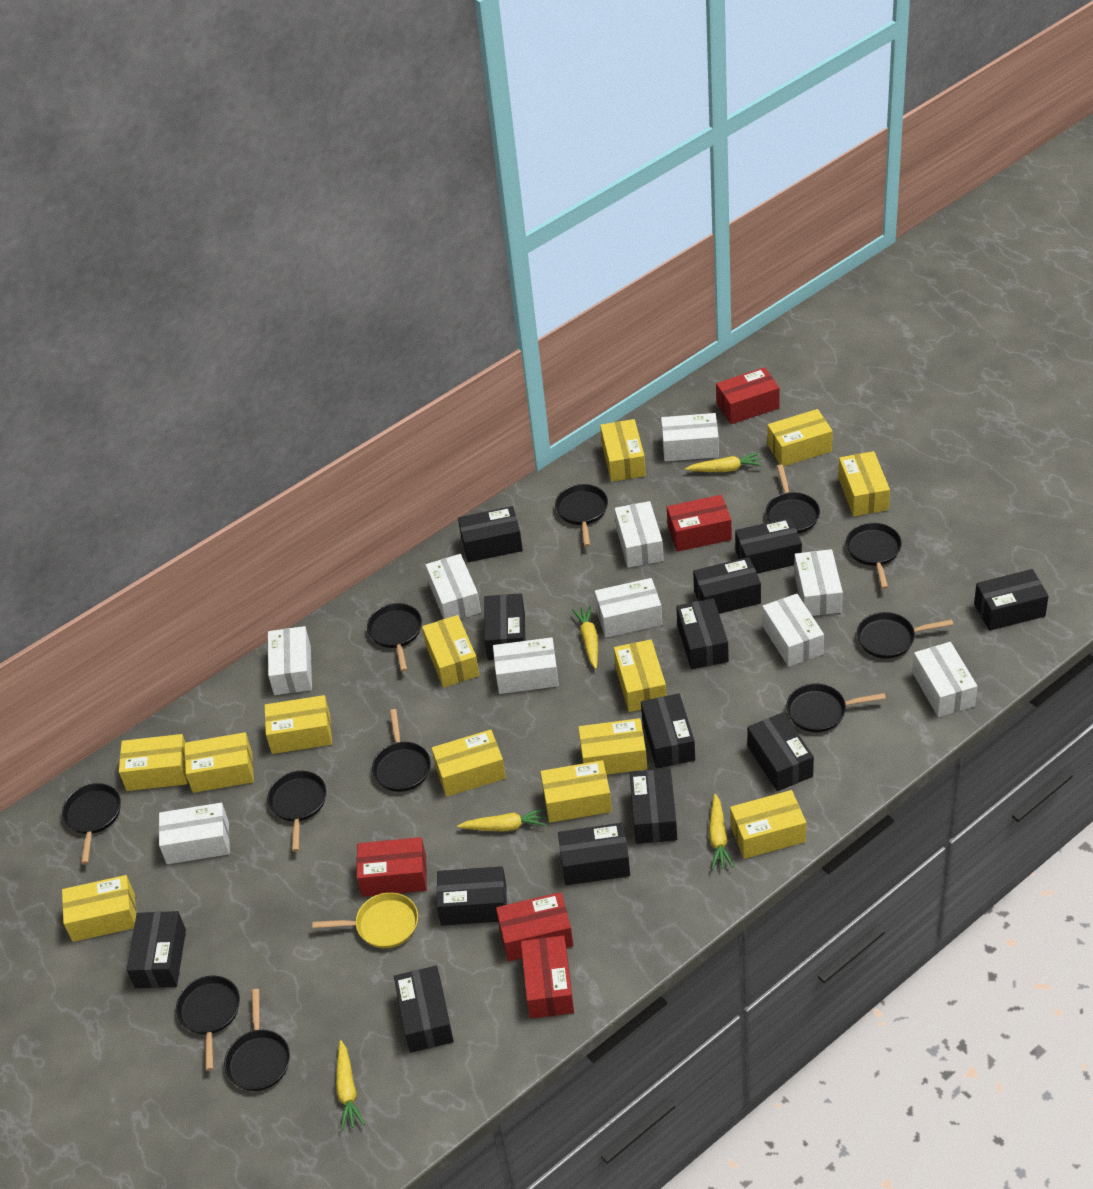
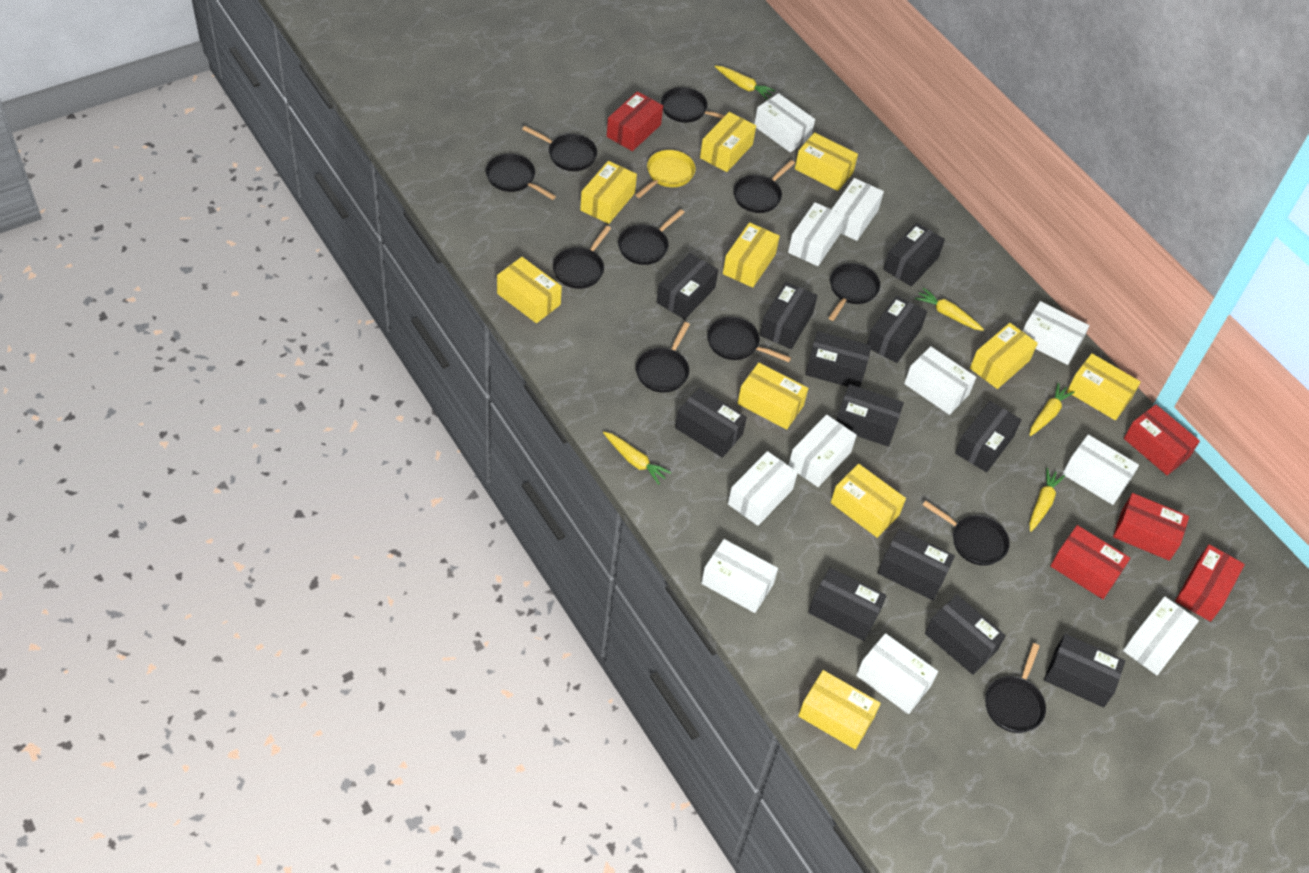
black box: 13 -> 12
white box: 10 -> 11
yellow box: 13 -> 10

